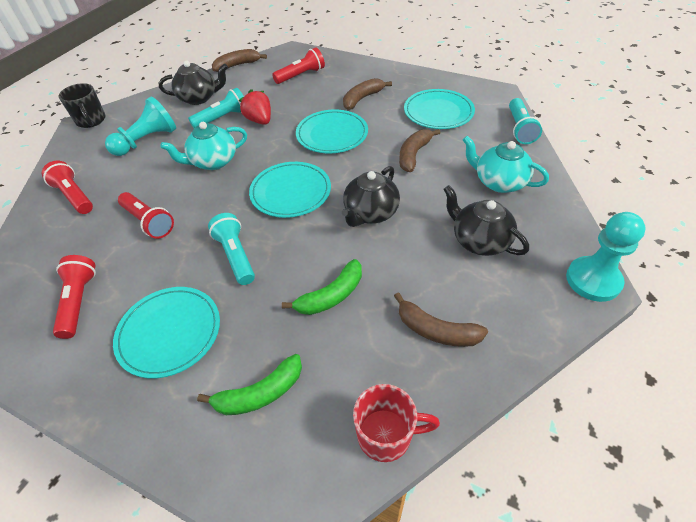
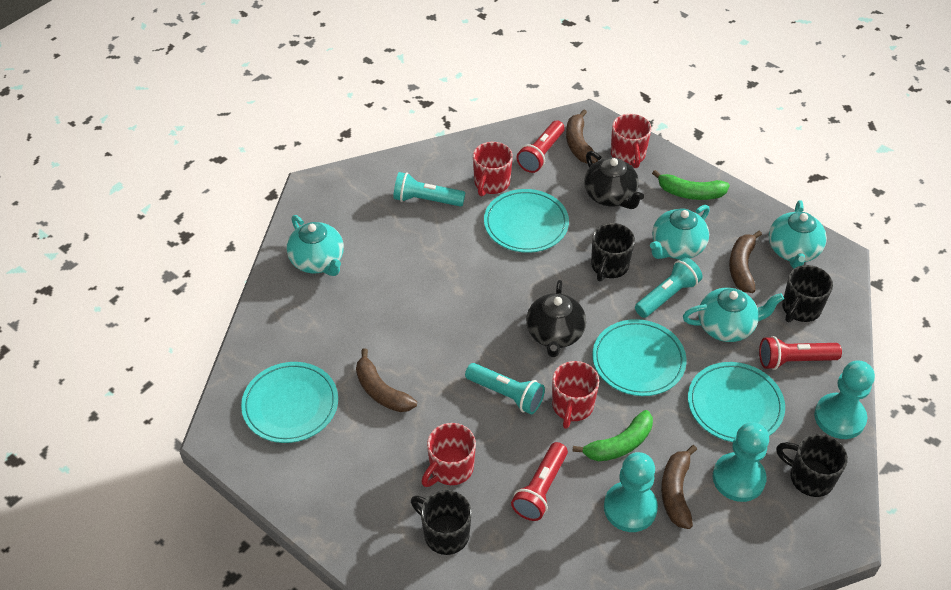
black mug: 1 -> 4
black teapot: 3 -> 2
red flashlight: 4 -> 3
red mug: 1 -> 4
red strawberry: 1 -> 0
turquoise pawn: 2 -> 3
turquoise teapot: 2 -> 4

